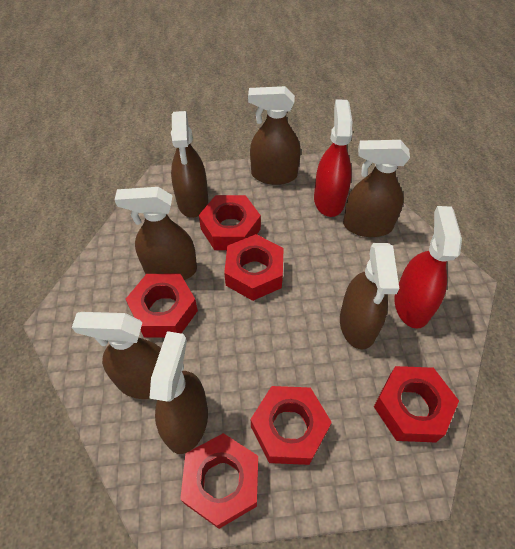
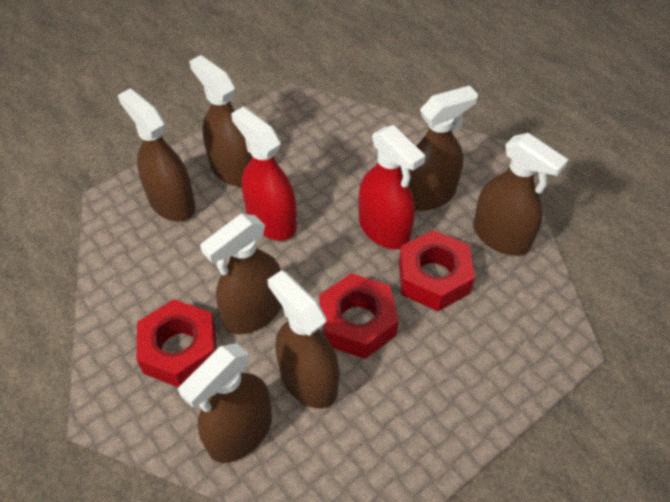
red nut: 6 -> 3

